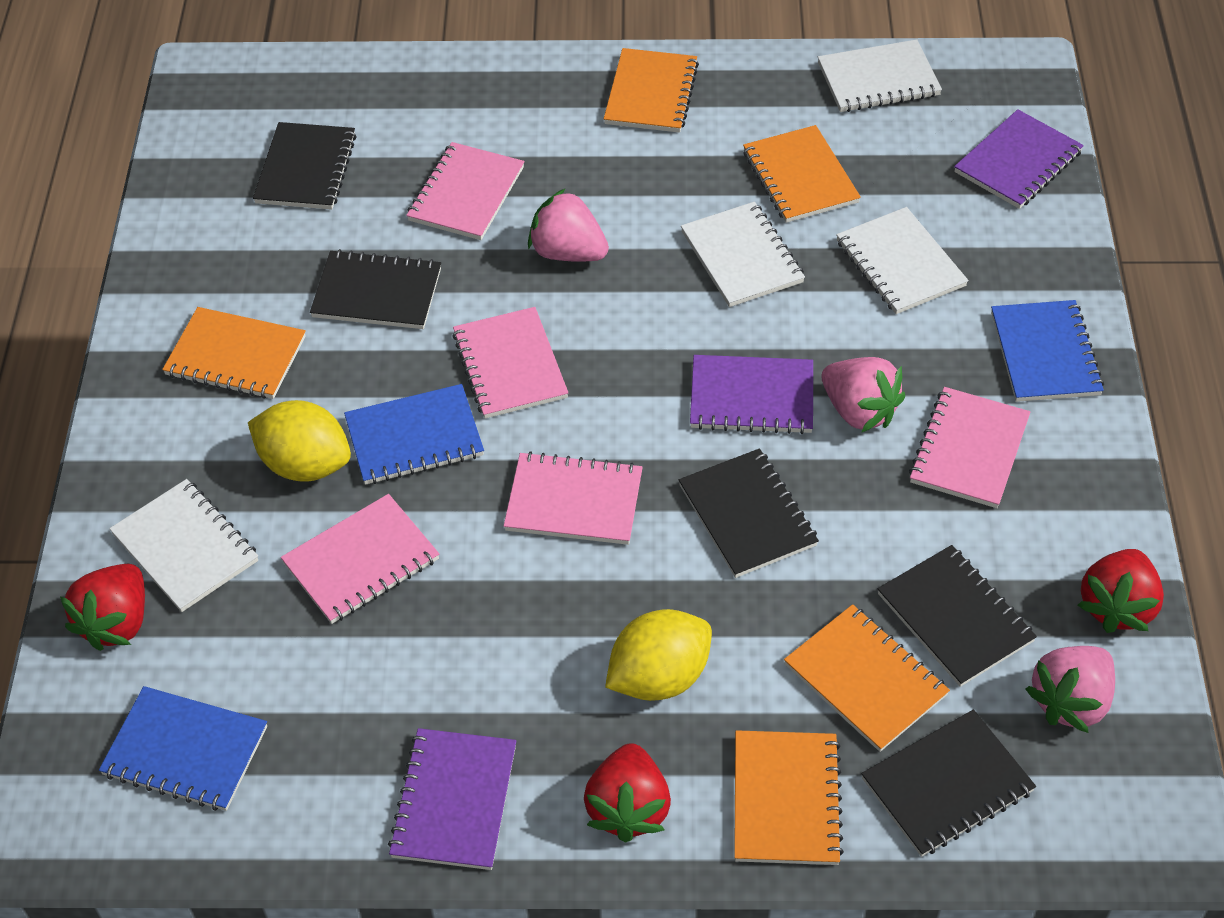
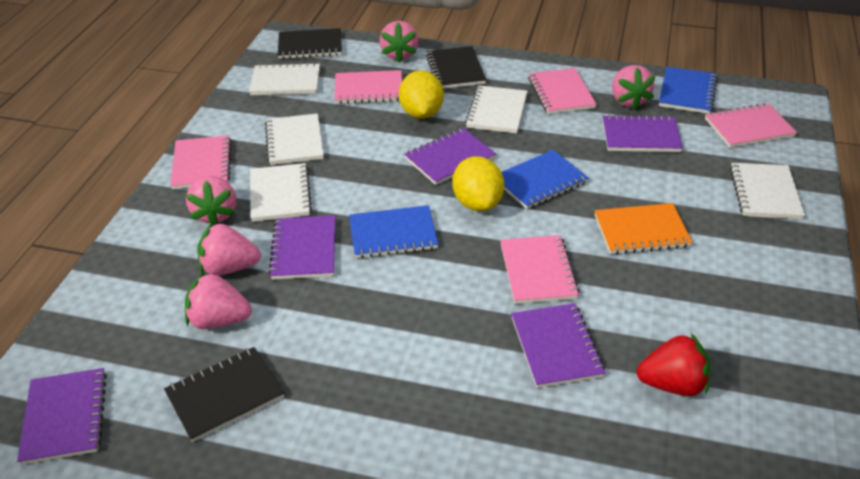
black notebook: 5 -> 3
orange notebook: 5 -> 1
pink strawberry: 3 -> 5
purple notebook: 3 -> 5
red strawberry: 3 -> 1
white notebook: 4 -> 5

